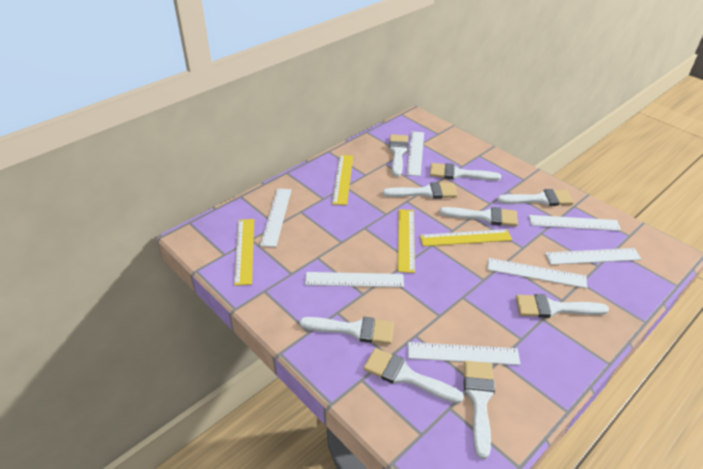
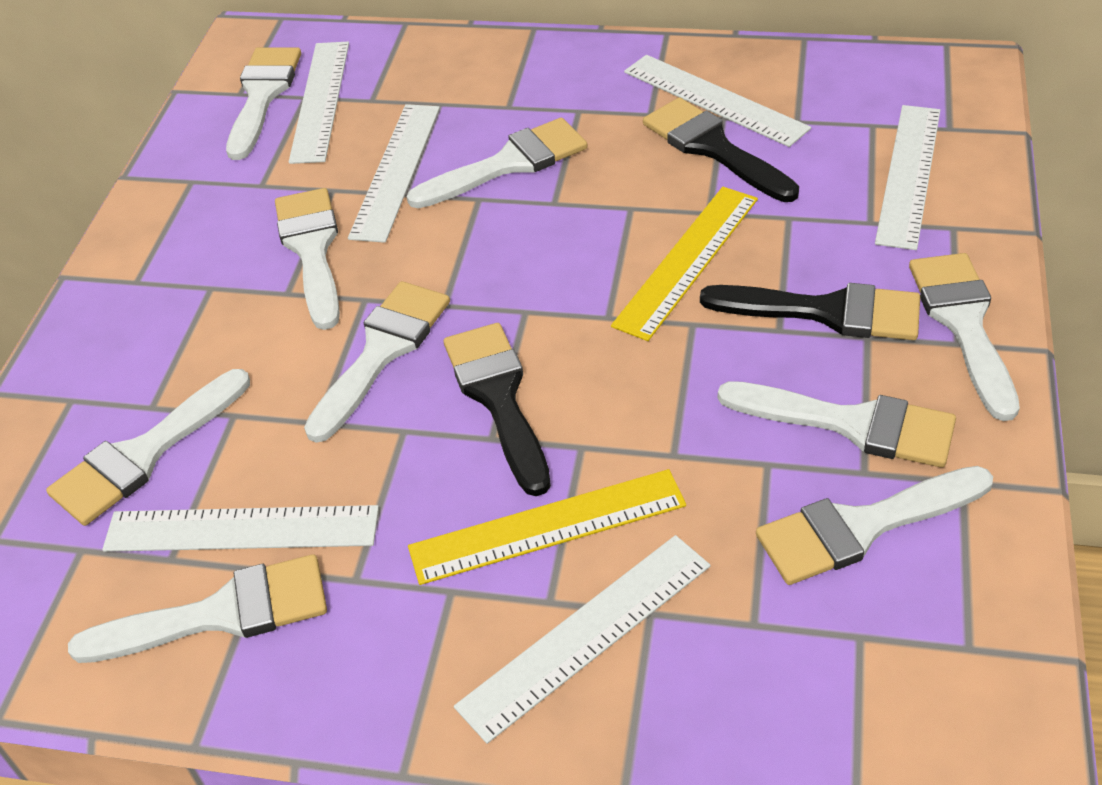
black brush: 0 -> 3
white ruler: 7 -> 6
yellow ruler: 4 -> 2

